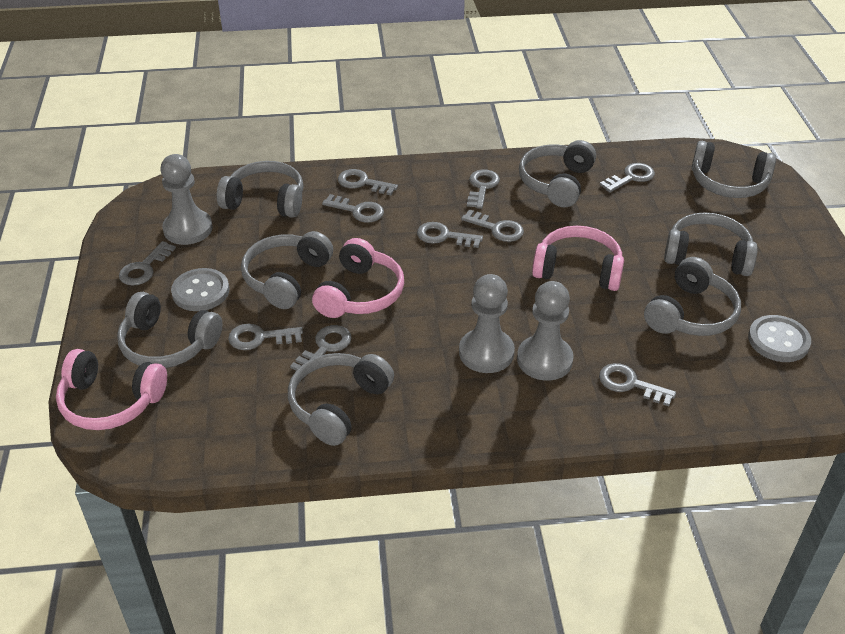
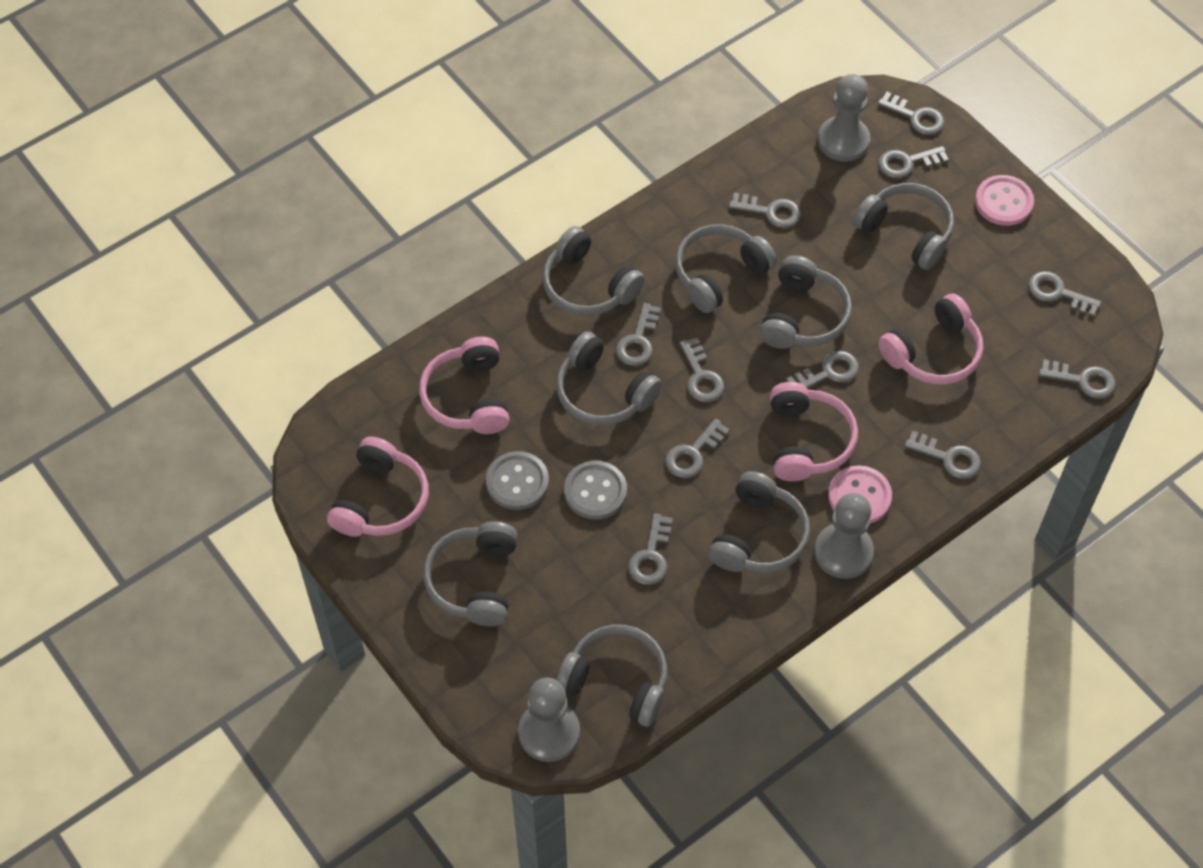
grey key: 10 -> 11
pink button: 0 -> 2
pink headphones: 3 -> 4

